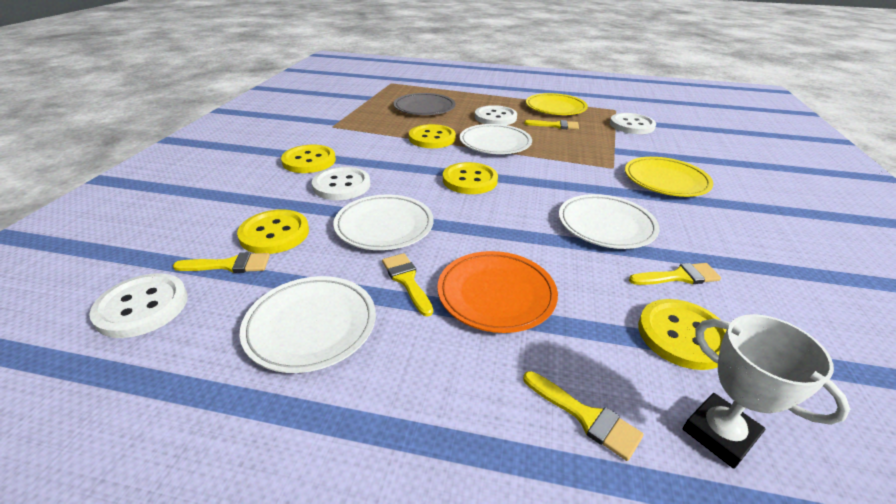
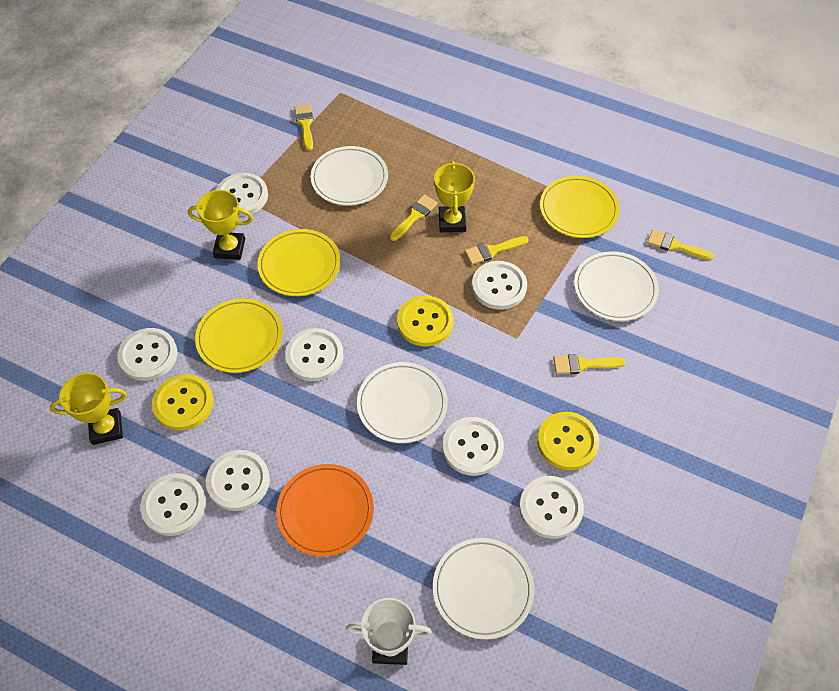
grey plate: 1 -> 0
white button: 4 -> 8
yellow button: 5 -> 3
yellow plate: 2 -> 3
yellow trophy: 0 -> 3

